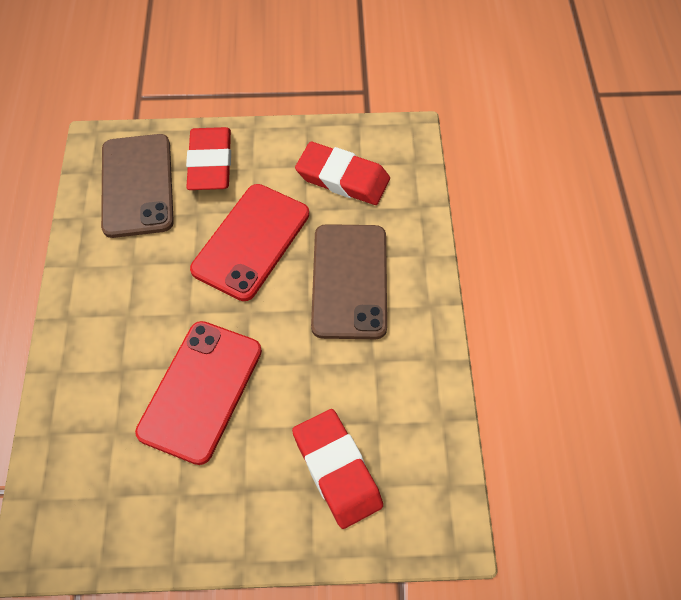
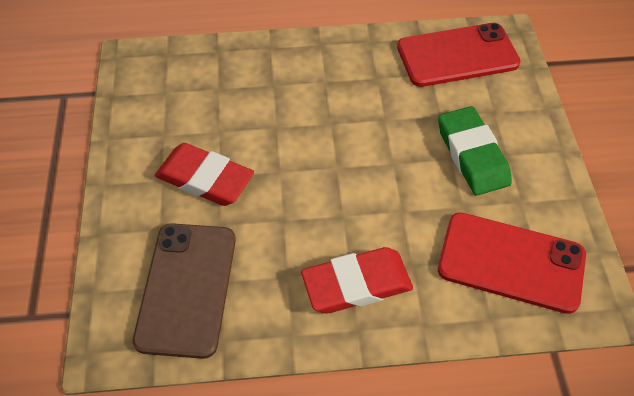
brown phone: 2 -> 1
green eraser: 0 -> 1
red eraser: 3 -> 2

